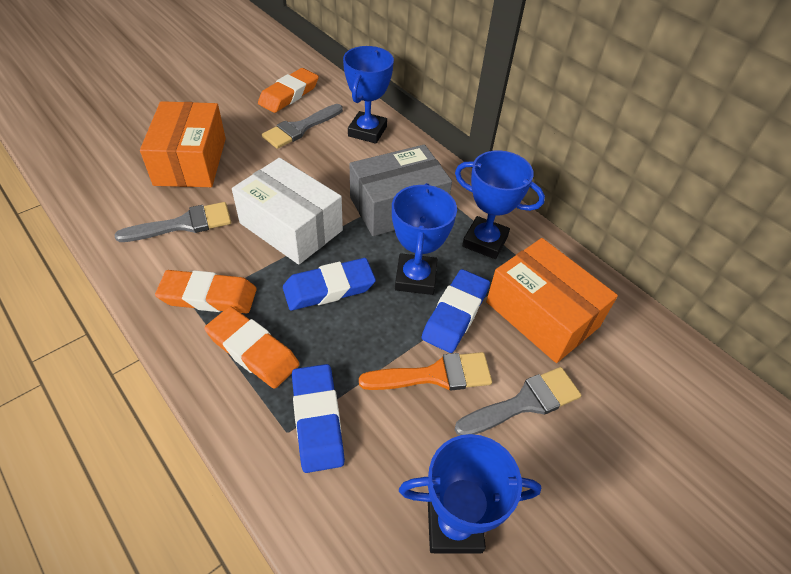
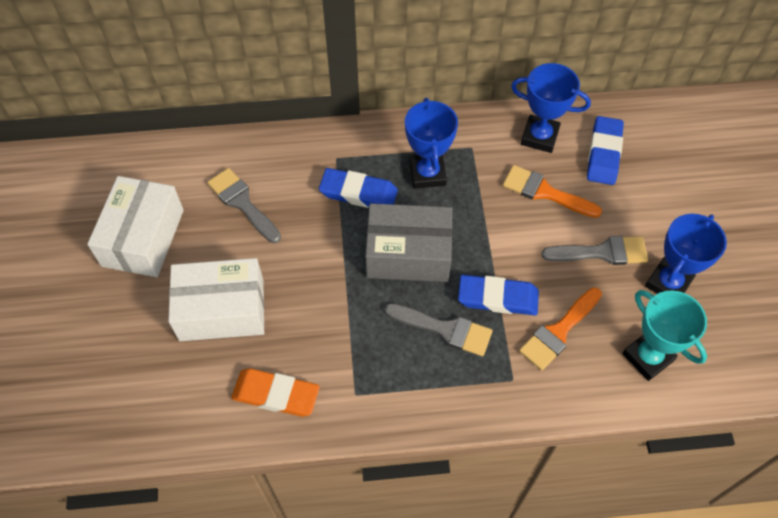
blue trophy: 4 -> 3
orange box: 2 -> 0
orange brush: 1 -> 2
orange eraser: 3 -> 1
turquoise trophy: 0 -> 1
white box: 1 -> 2

